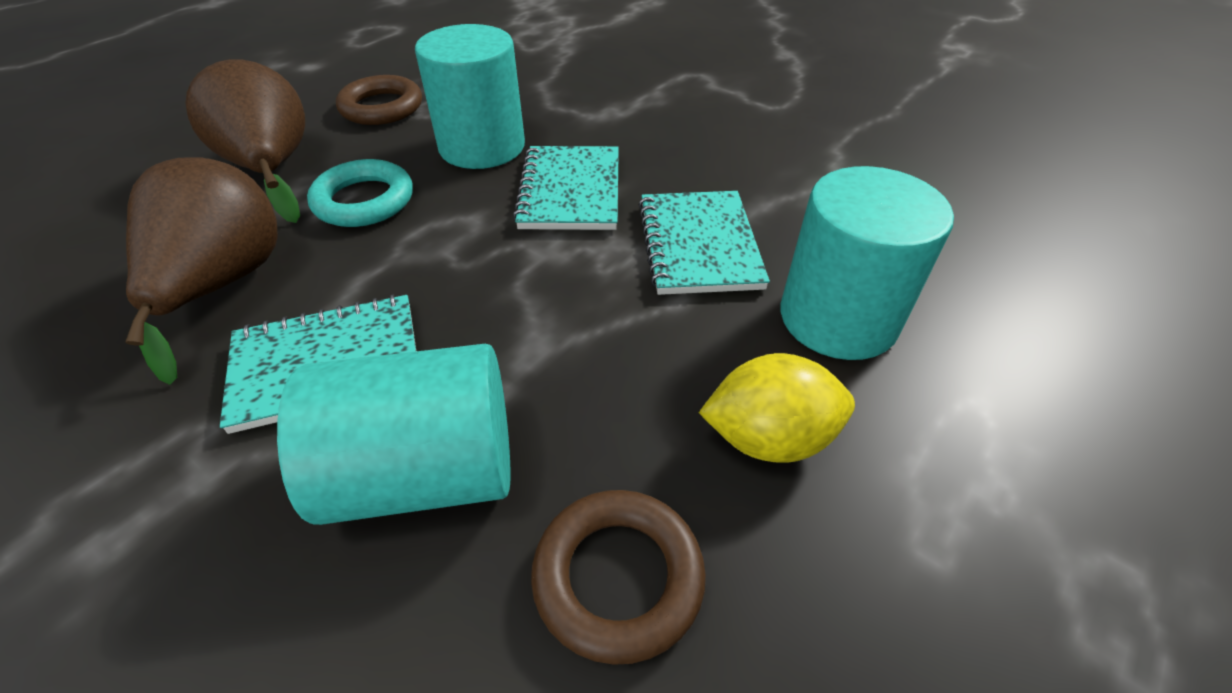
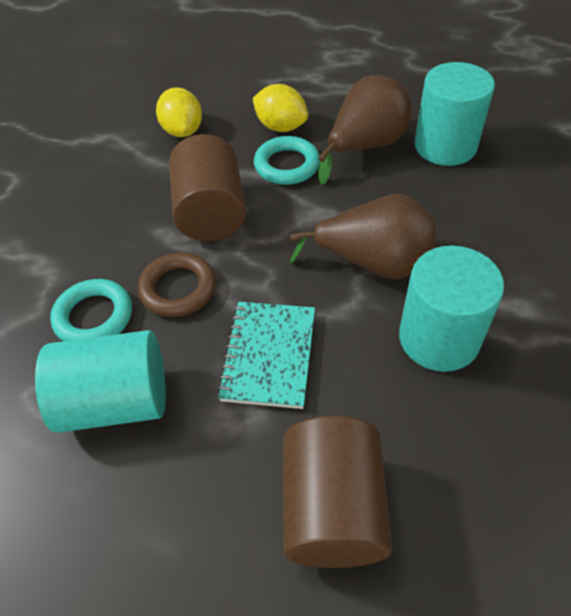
brown cylinder: 0 -> 2
brown ring: 2 -> 1
turquoise notebook: 3 -> 1
turquoise ring: 1 -> 2
yellow lemon: 1 -> 2

